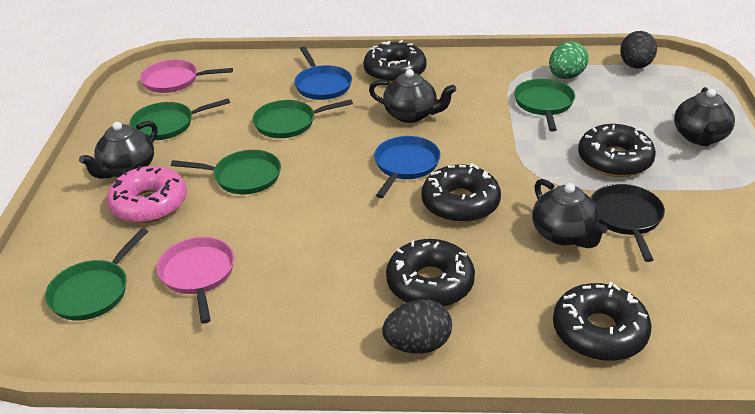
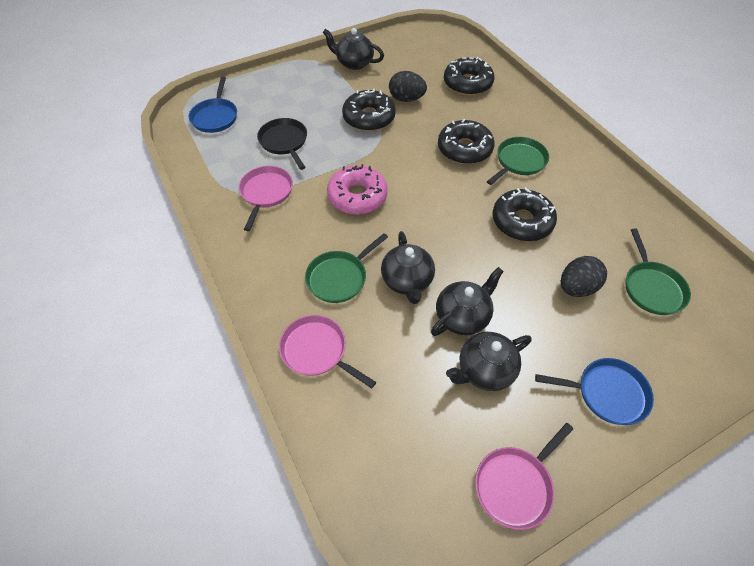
black donut: 5 -> 4
green egg: 1 -> 0
green pan: 5 -> 3
pink pan: 2 -> 3

